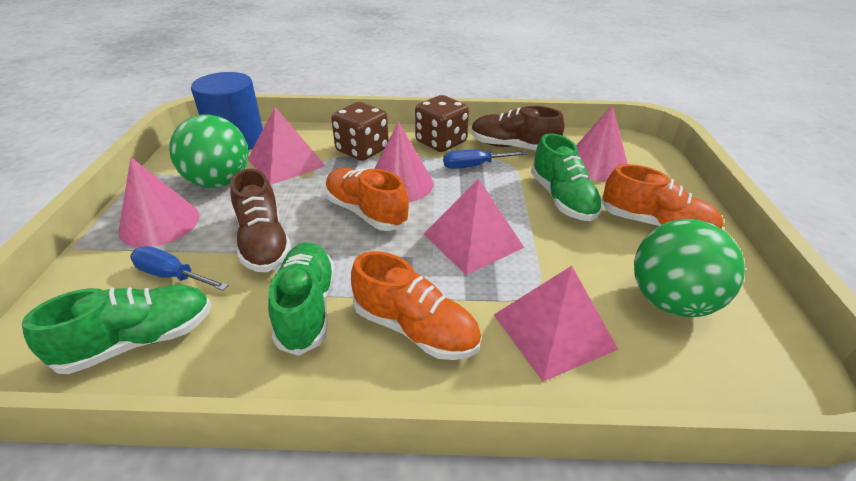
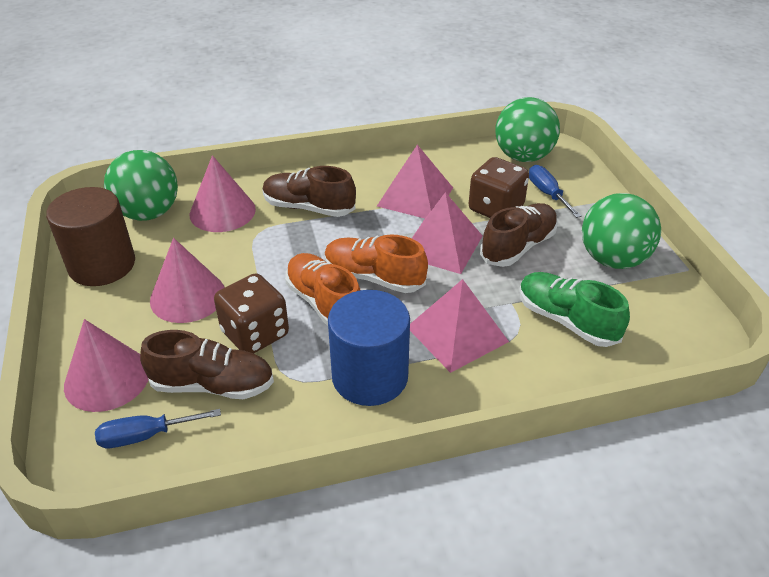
brown cylinder: 0 -> 1
brown shoe: 2 -> 3
green ball: 2 -> 3
green shoe: 3 -> 1
orange shoe: 3 -> 2

